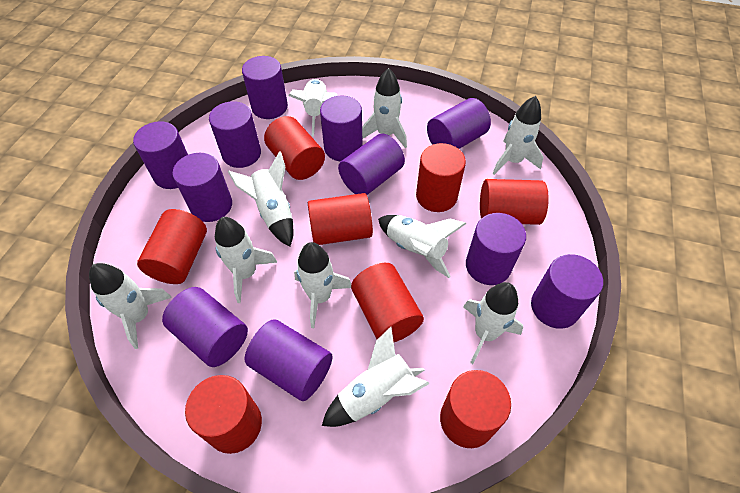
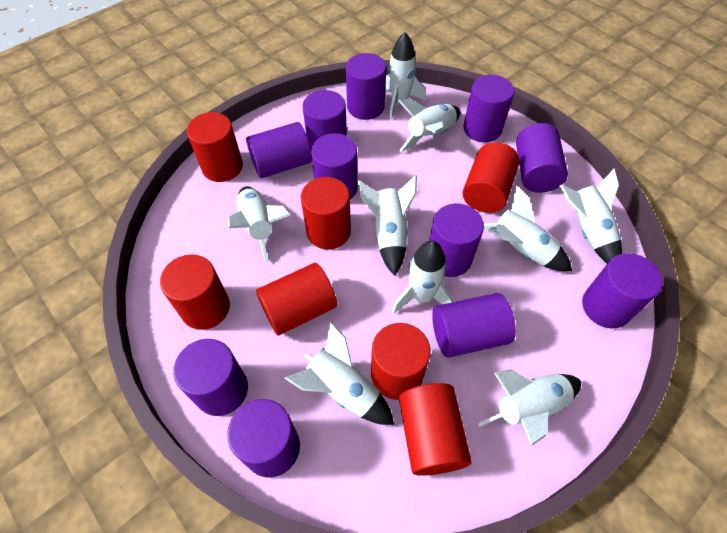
red cylinder: 8 -> 7
white rocket: 10 -> 9

